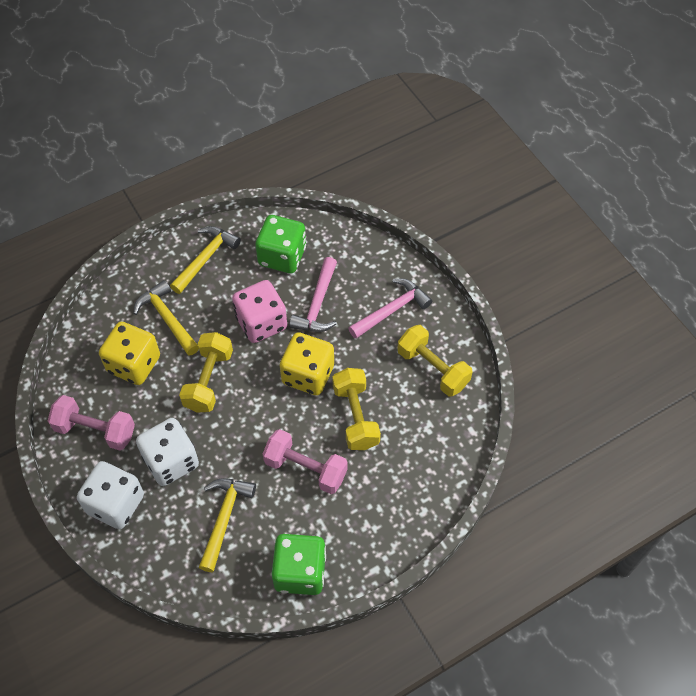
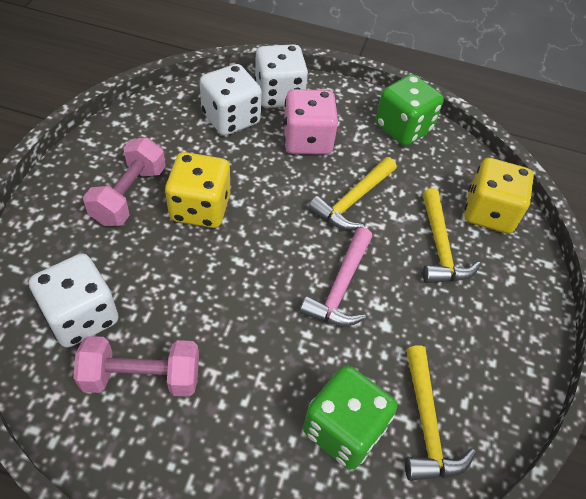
pink hammer: 2 -> 1
white dice: 2 -> 3
yellow dumbbell: 3 -> 0

